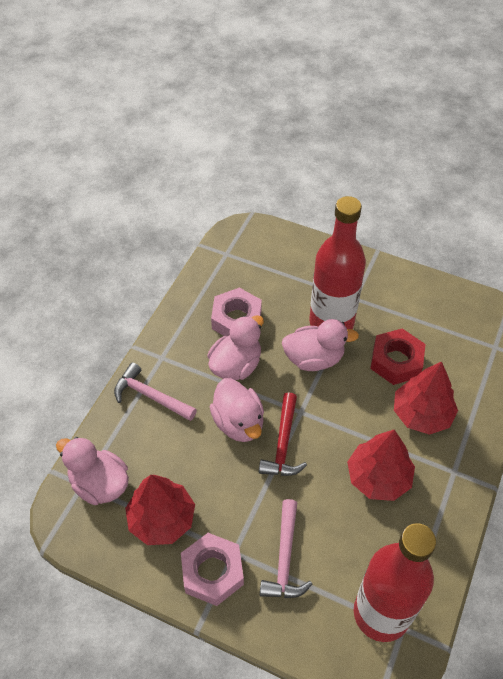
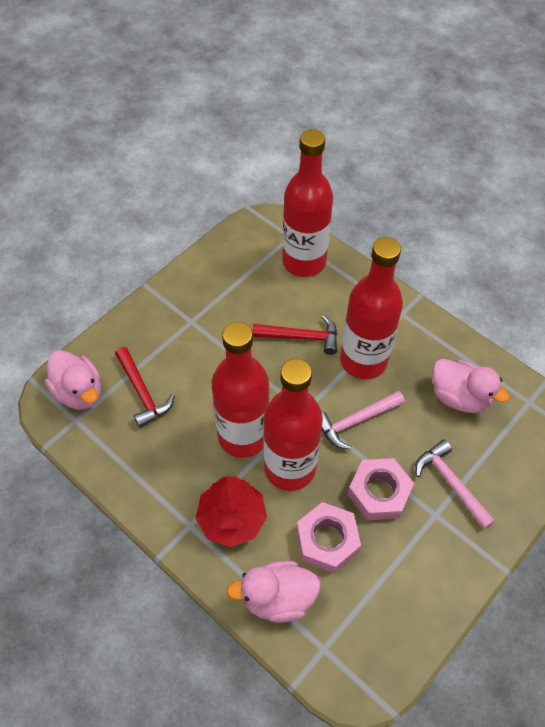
pink duck: 4 -> 3
red bottle: 2 -> 4
red hammer: 1 -> 2
red nut: 1 -> 0
red tree: 3 -> 1

